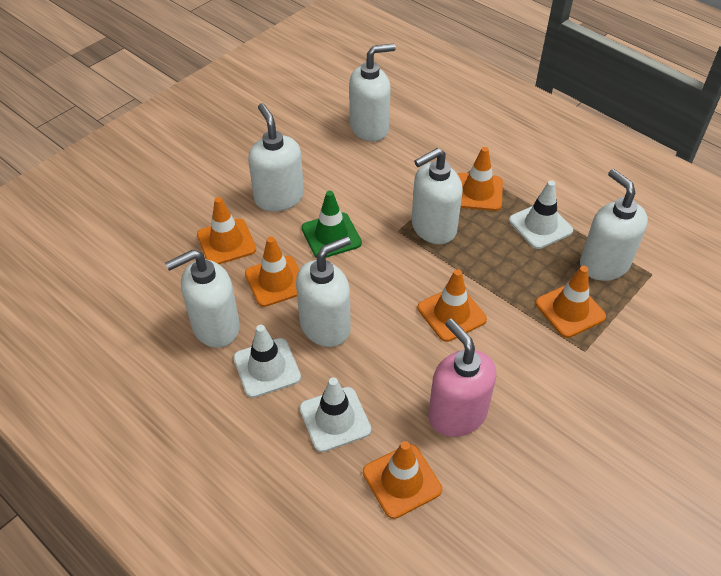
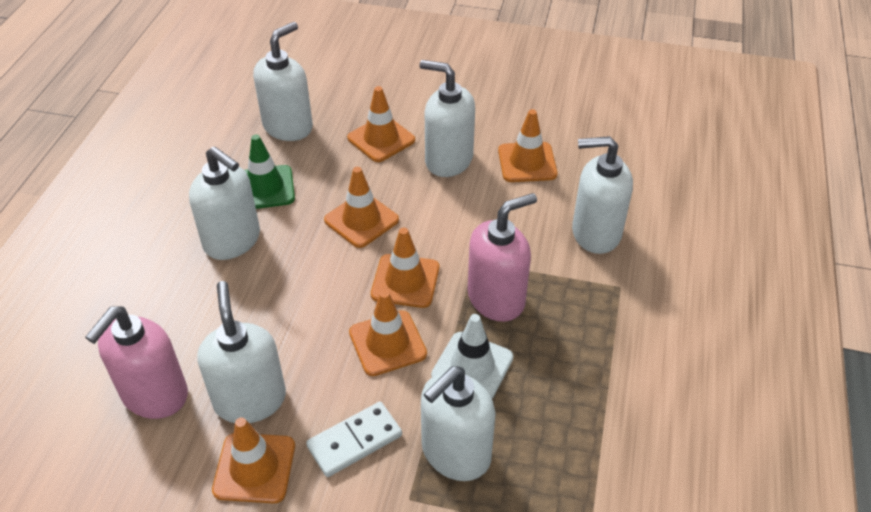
pink soap dispenser: 1 -> 2
white domino: 0 -> 1
white traffic cone: 3 -> 1

